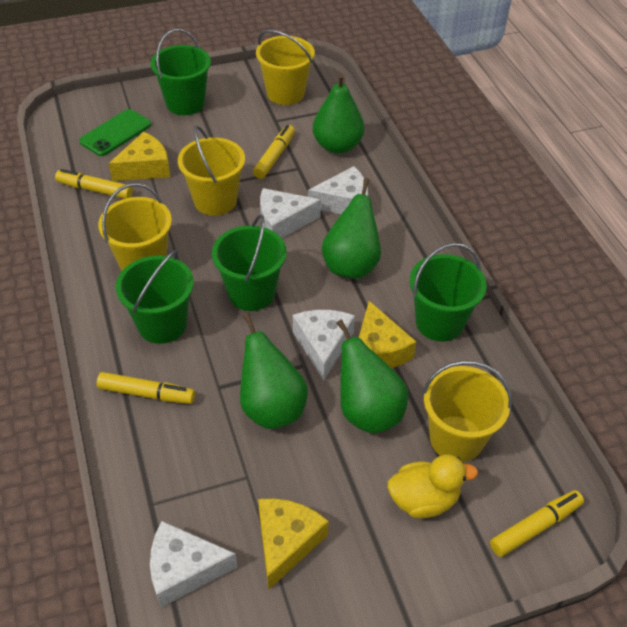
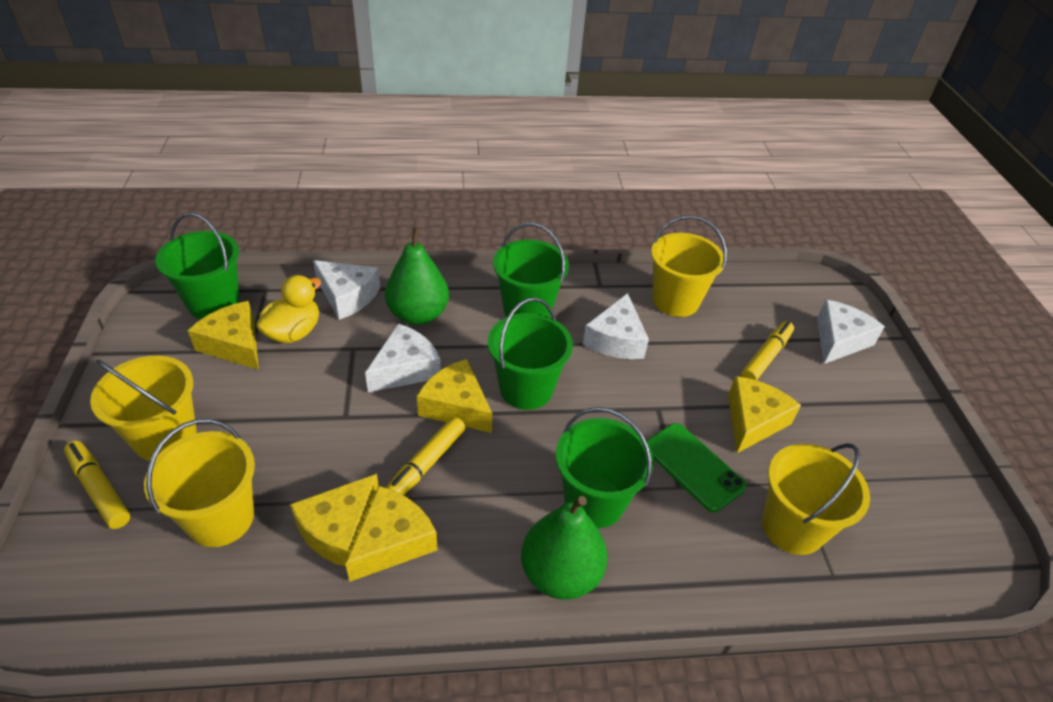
green pear: 4 -> 2
yellow cheese: 3 -> 5
yellow marker: 4 -> 3

